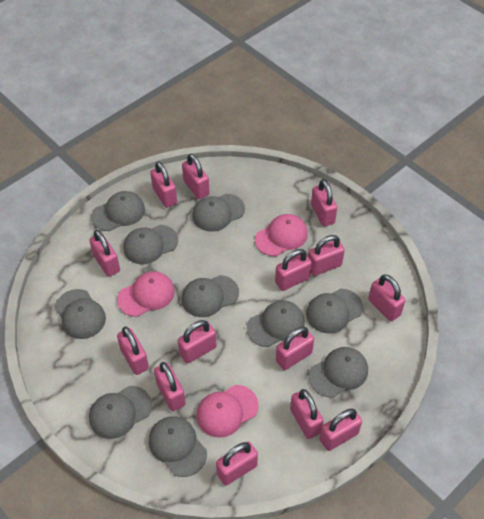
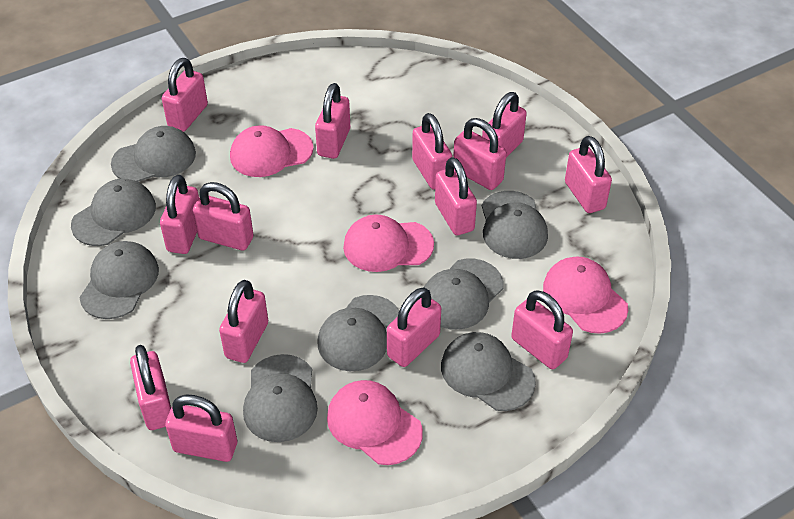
grey cap: 10 -> 8
pink cap: 3 -> 4

